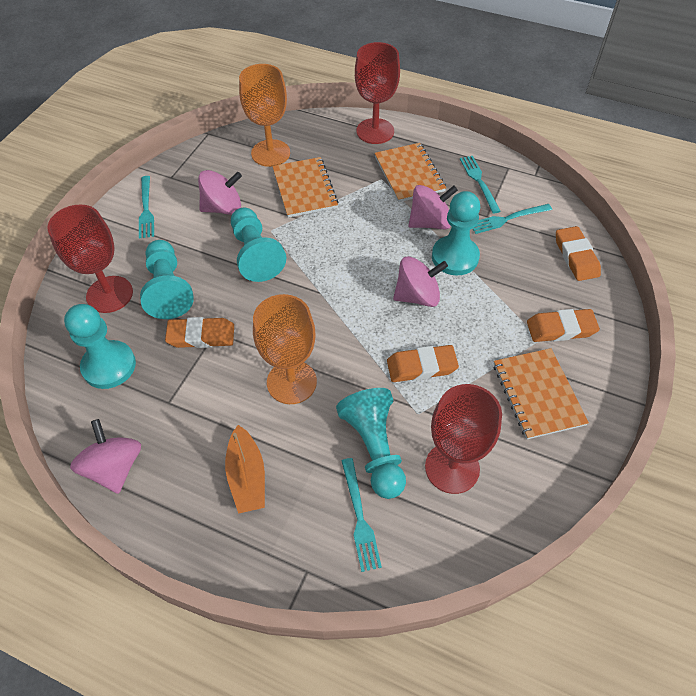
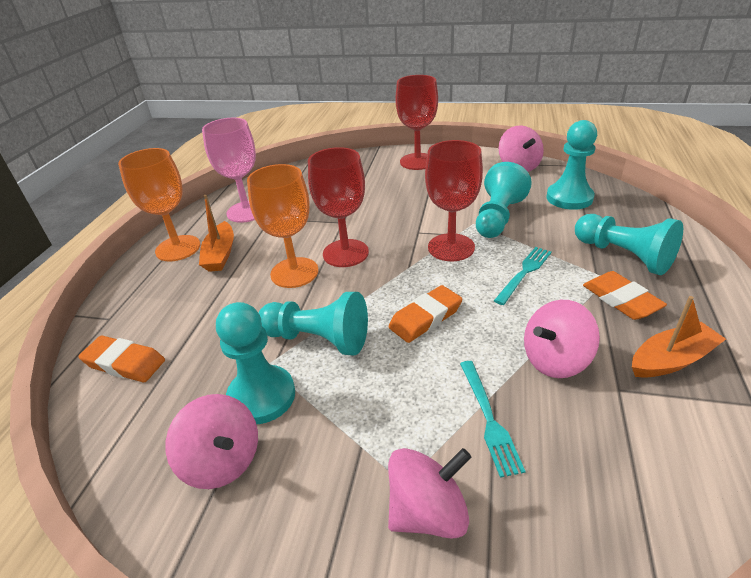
orange boat: 1 -> 2
orange eraser: 4 -> 3
orange notebook: 3 -> 0
pink goblet: 0 -> 1
turquoise fork: 4 -> 2

